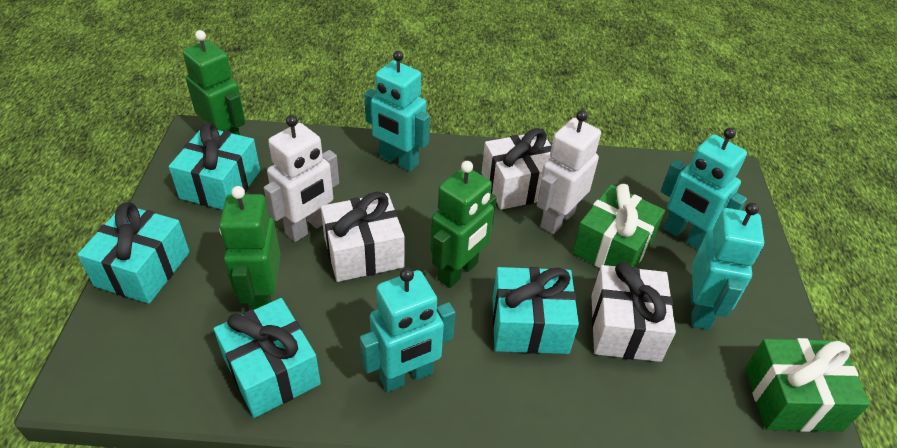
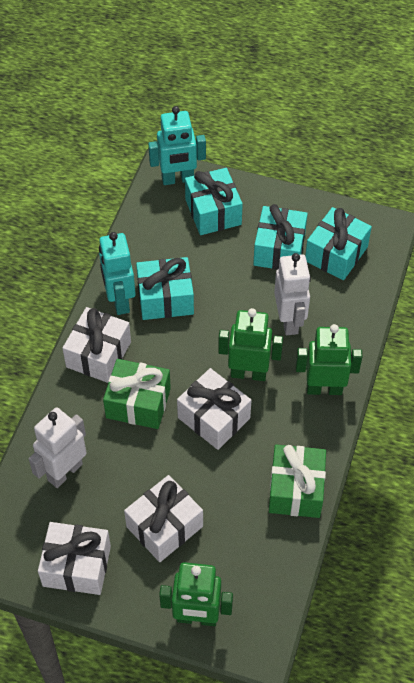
turquoise robot: 4 -> 2
white gift: 3 -> 4

